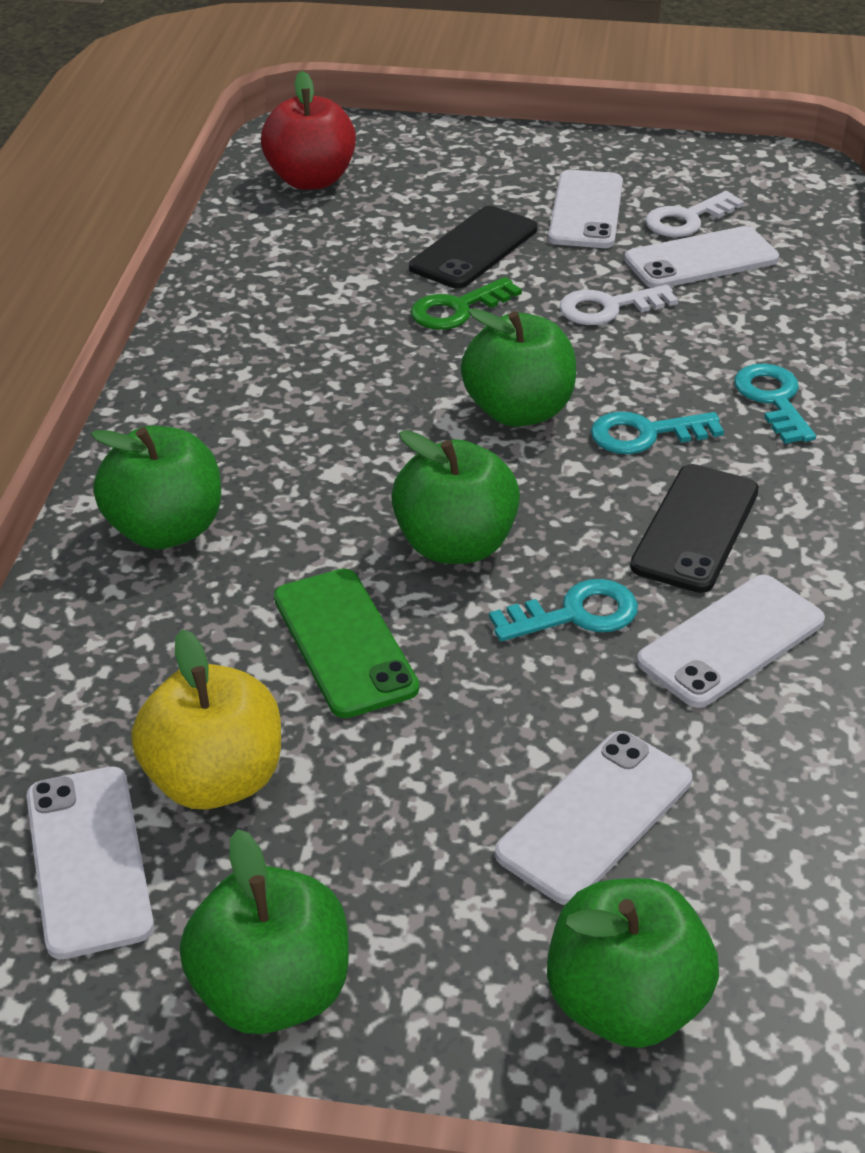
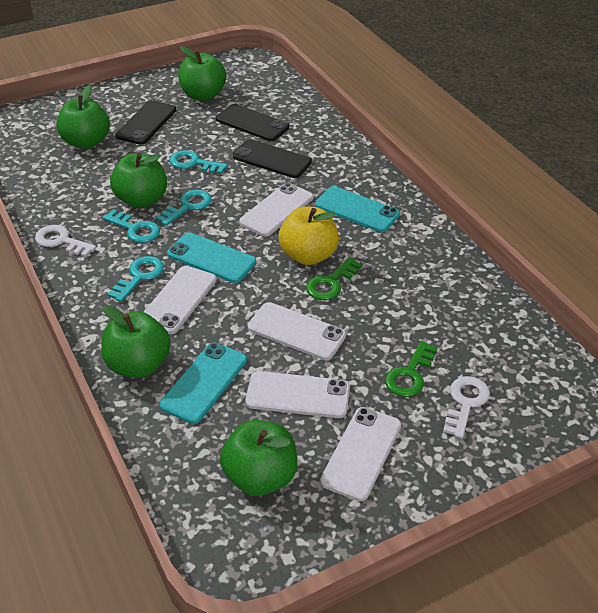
black phone: 2 -> 3
green key: 1 -> 2
green phone: 1 -> 0
red apple: 1 -> 0
turquoise key: 3 -> 4
turquoise phone: 0 -> 3

